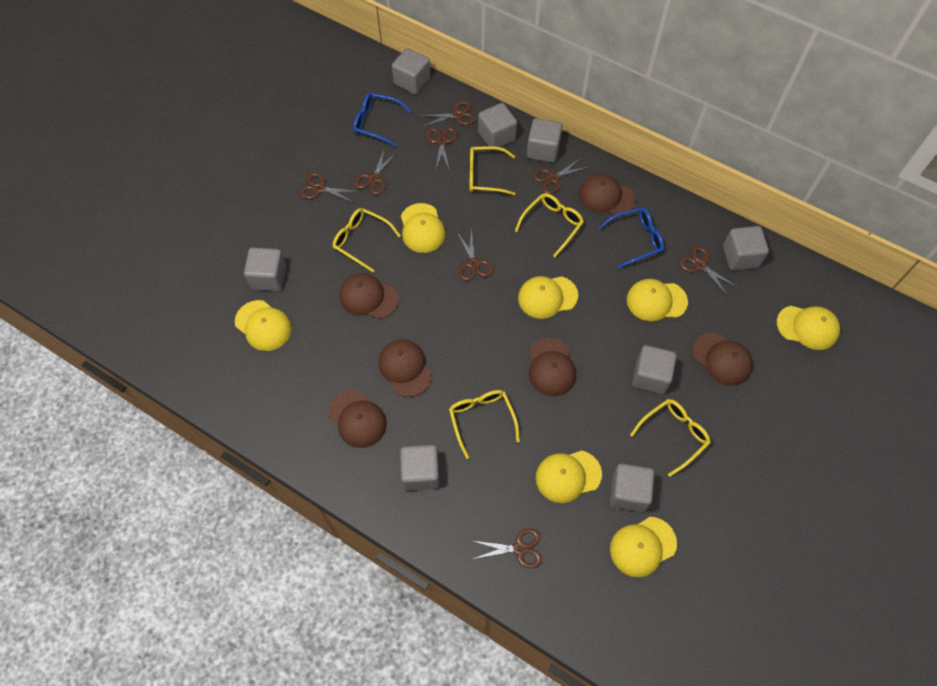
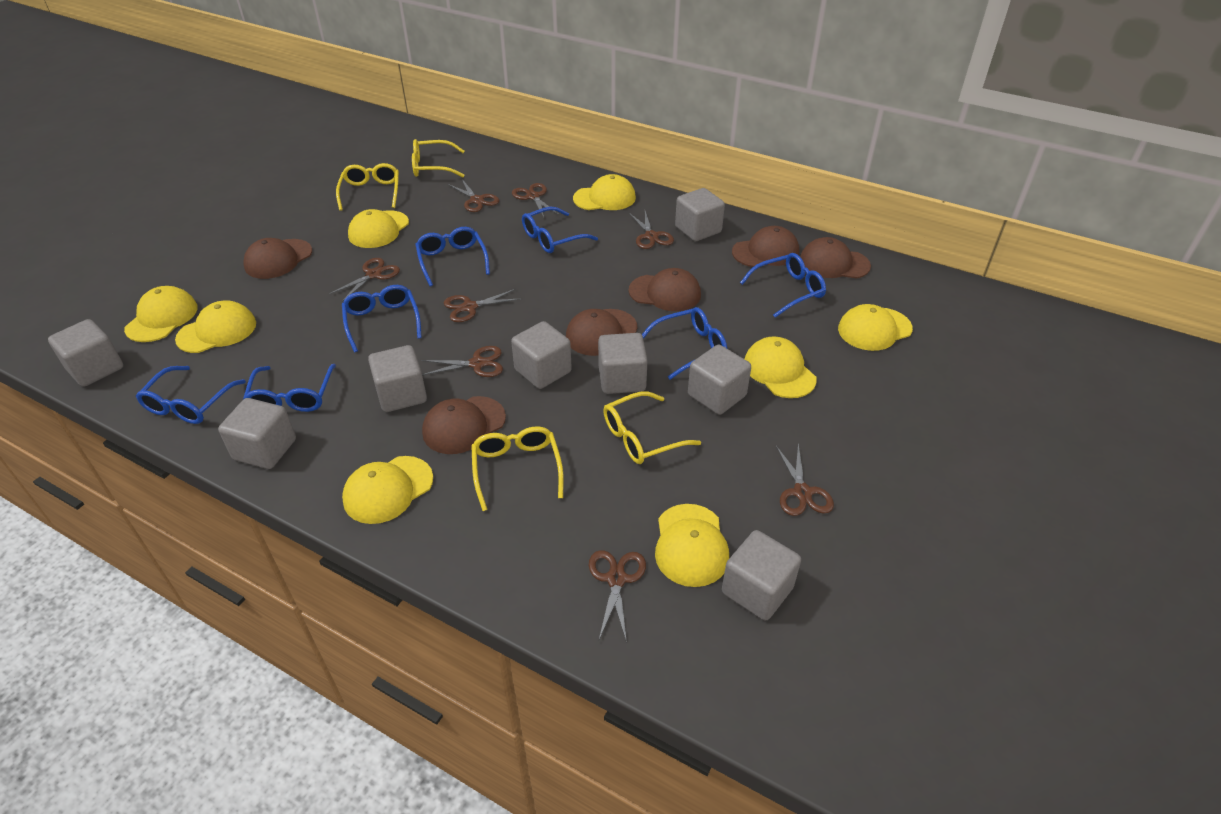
blue glasses: 2 -> 7
yellow cap: 7 -> 8
yellow glasses: 5 -> 4

